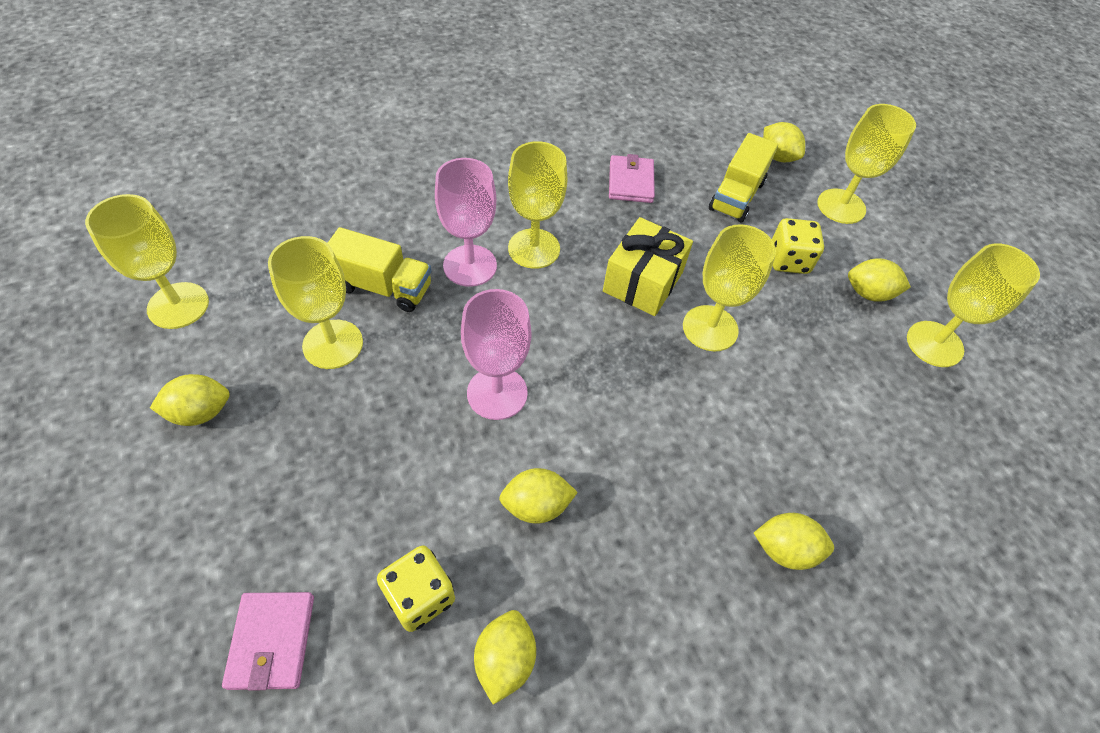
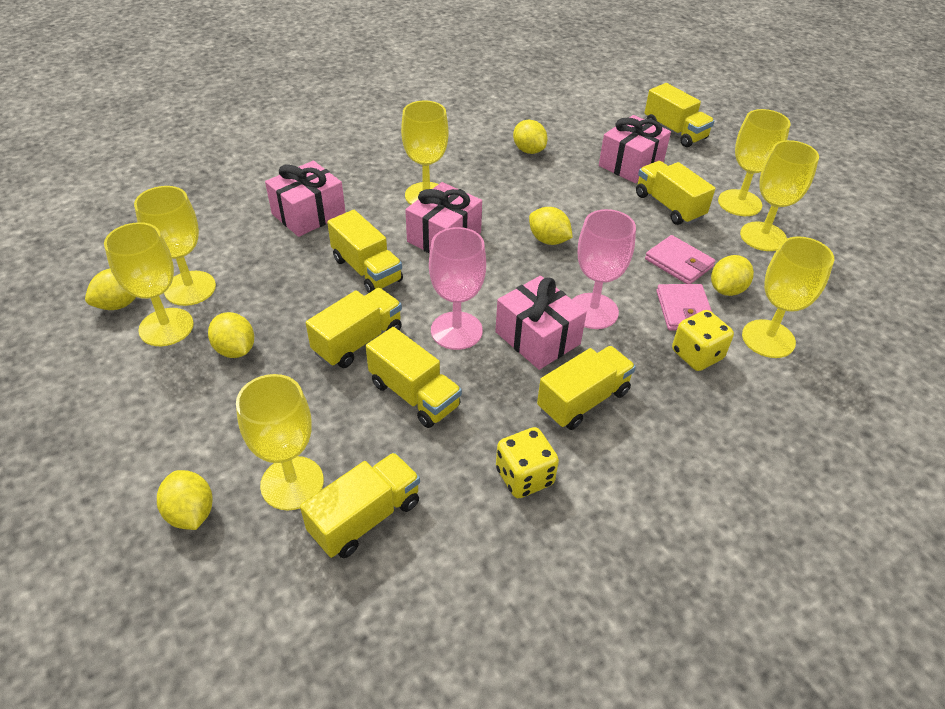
pink gift: 0 -> 4
yellow gift: 1 -> 0
yellow goblet: 6 -> 7
yellow truck: 2 -> 7

